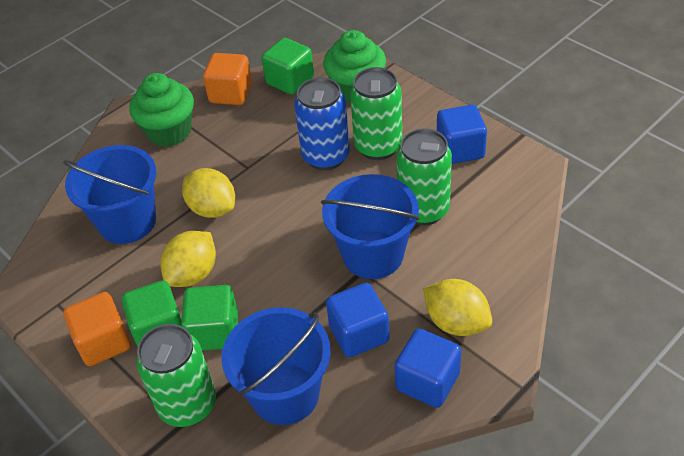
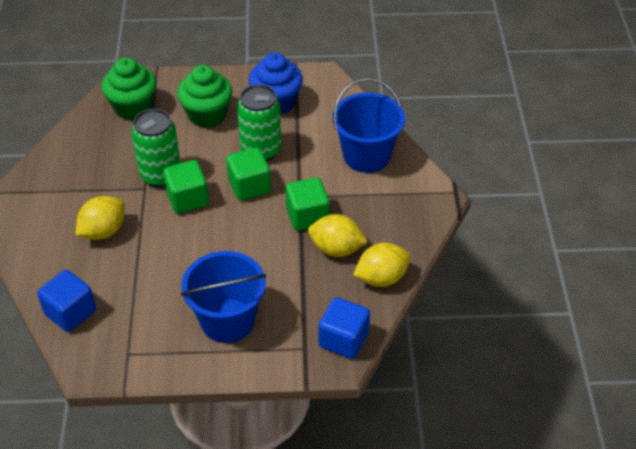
blue bucket: 3 -> 2
blue can: 1 -> 0
blue cube: 3 -> 2
blue cupcake: 0 -> 1
green can: 3 -> 2
orange cube: 2 -> 0

